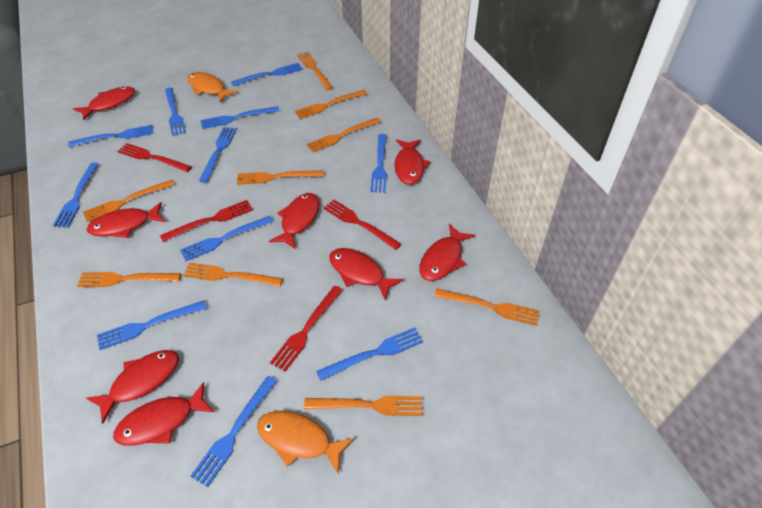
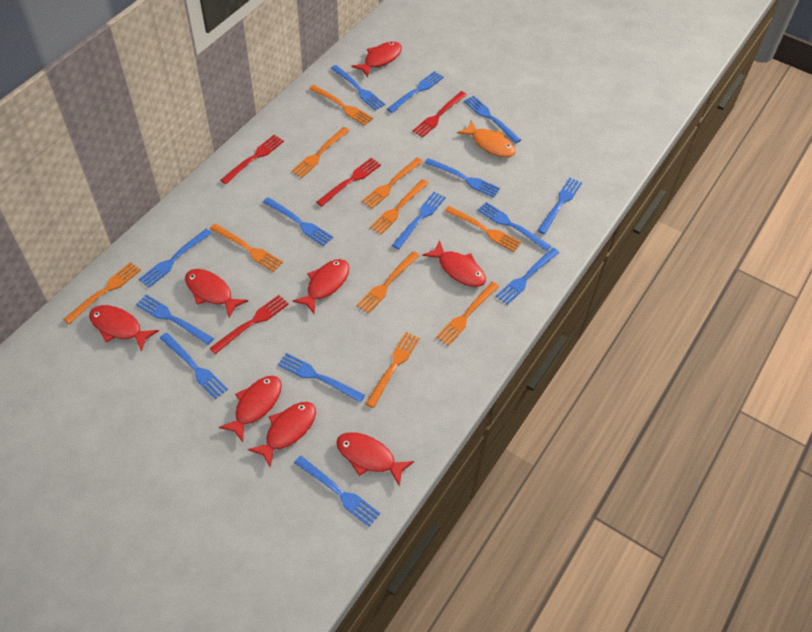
blue fork: 11 -> 14
orange fish: 2 -> 1
orange fork: 9 -> 10

